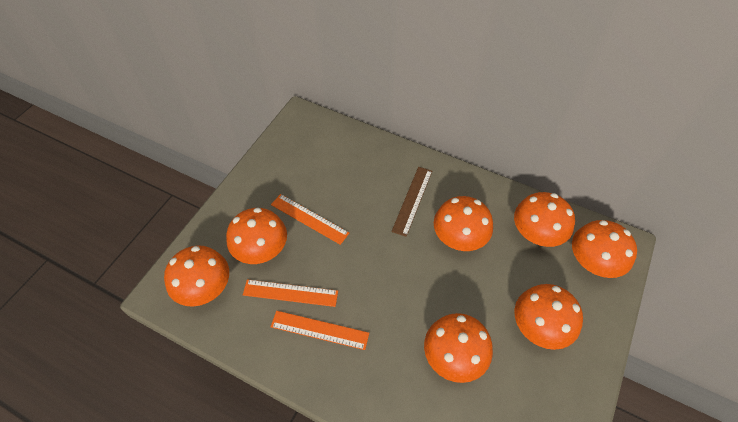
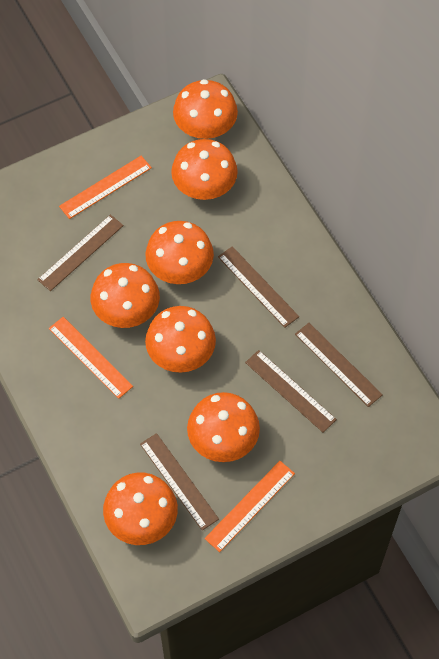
brown ruler: 1 -> 5

